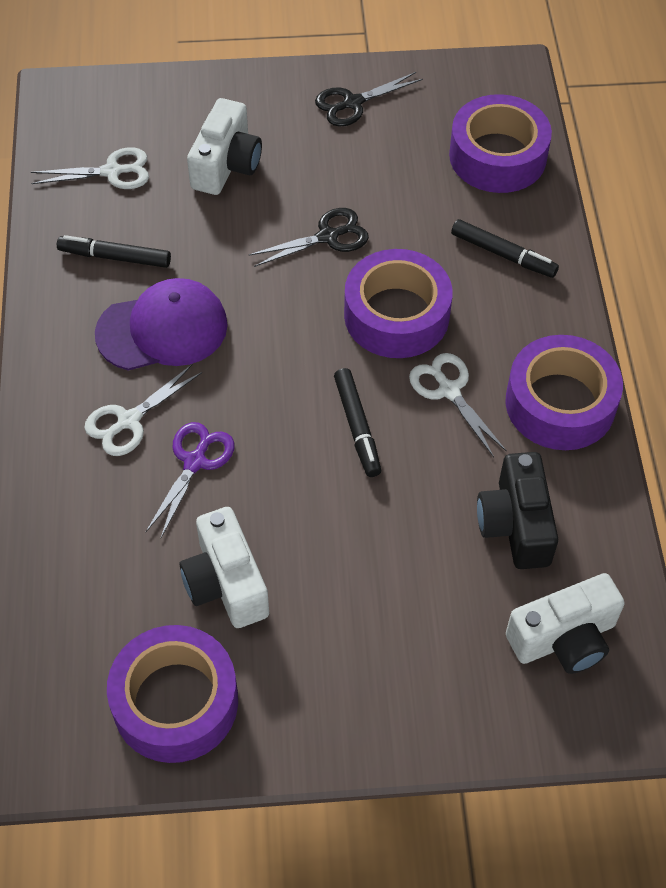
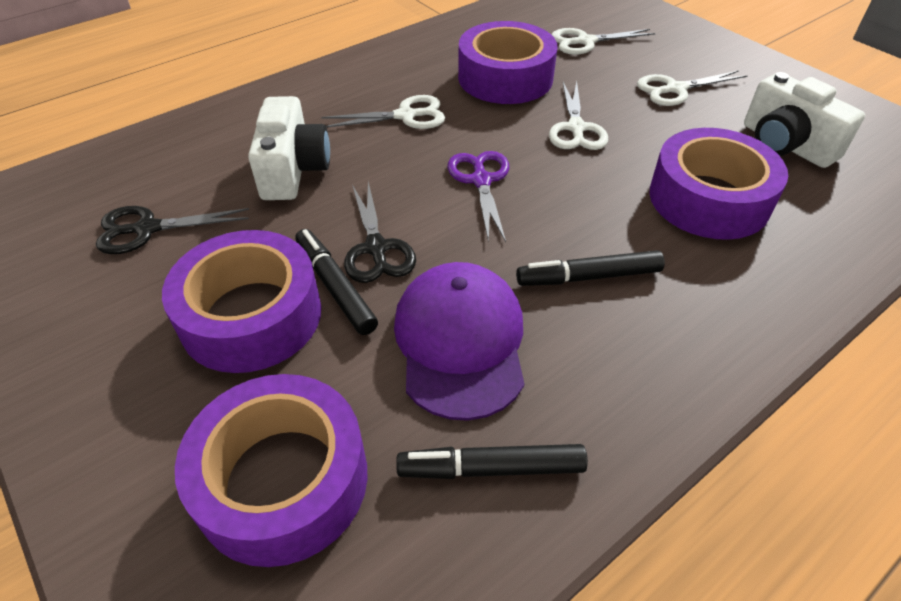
black camera: 1 -> 0
white camera: 3 -> 2
white scissors: 3 -> 4

